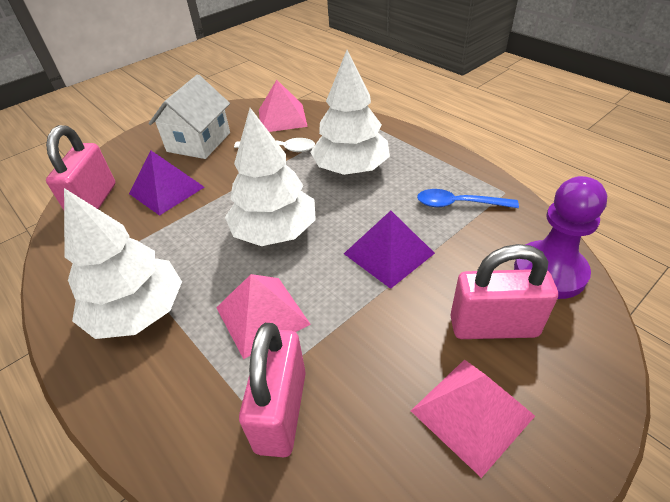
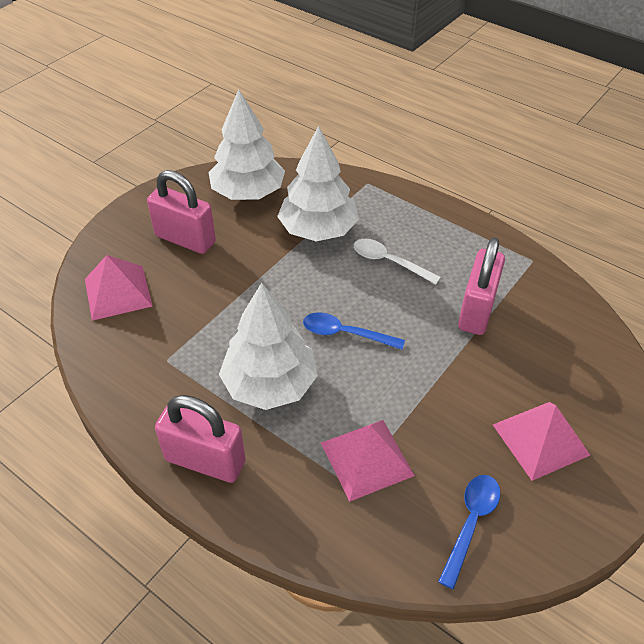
blue spoon: 1 -> 2
purple pawn: 1 -> 0
purple pyramid: 2 -> 0
white house: 1 -> 0

